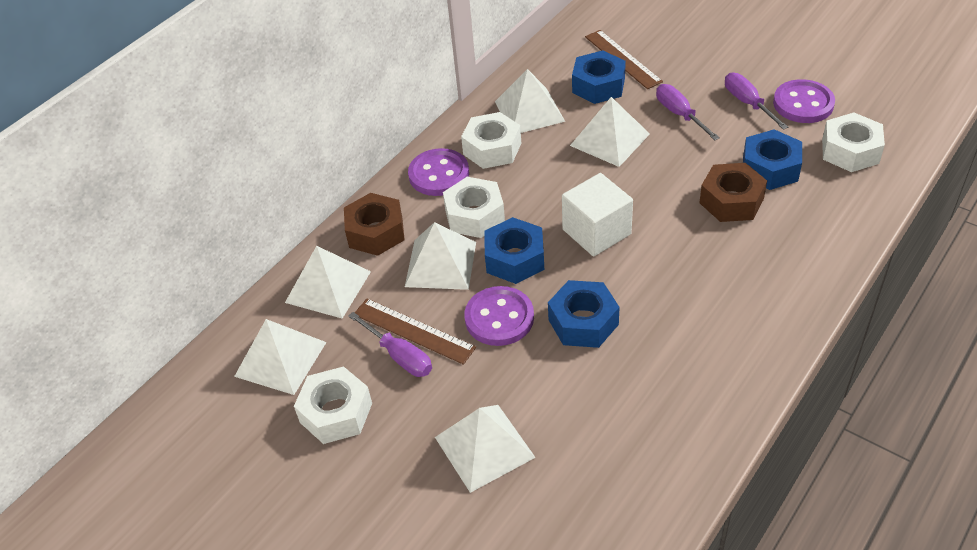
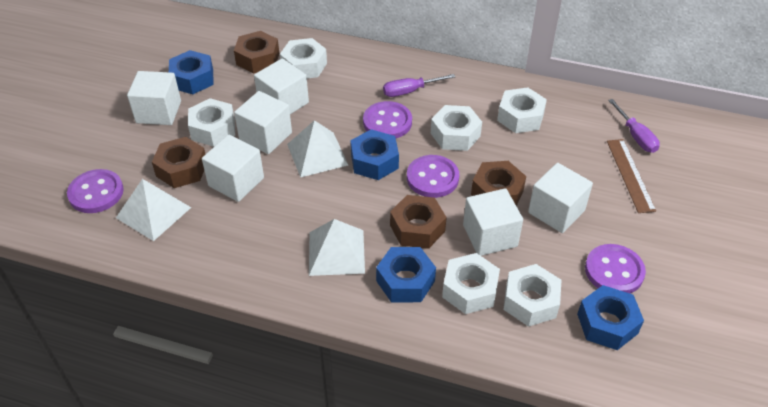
brown nut: 2 -> 4
brown ruler: 2 -> 1
purple button: 3 -> 4
purple screwdriver: 3 -> 2
white cube: 1 -> 6
white nut: 4 -> 6
white pyramid: 6 -> 3

